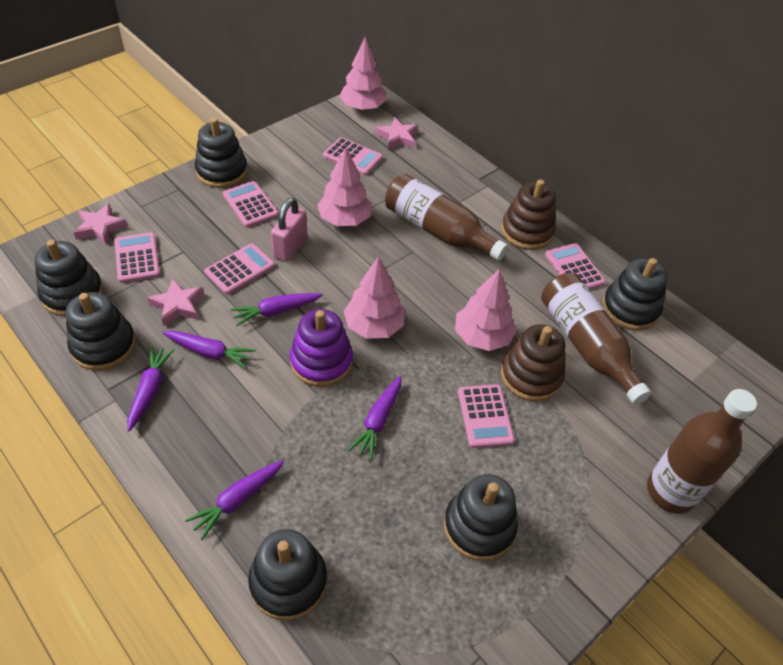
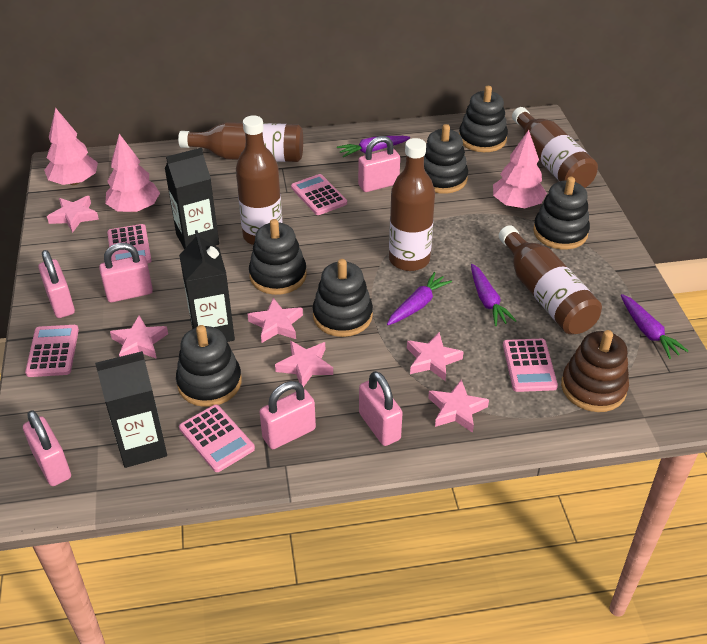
black carton: 0 -> 3
brown bottle: 3 -> 5
brown stacking toy: 2 -> 1
pink calculator: 6 -> 5
pink padlock: 1 -> 6
pink star: 3 -> 6
pink tree: 4 -> 3
purple carrot: 5 -> 4
purple stacking toy: 1 -> 0

